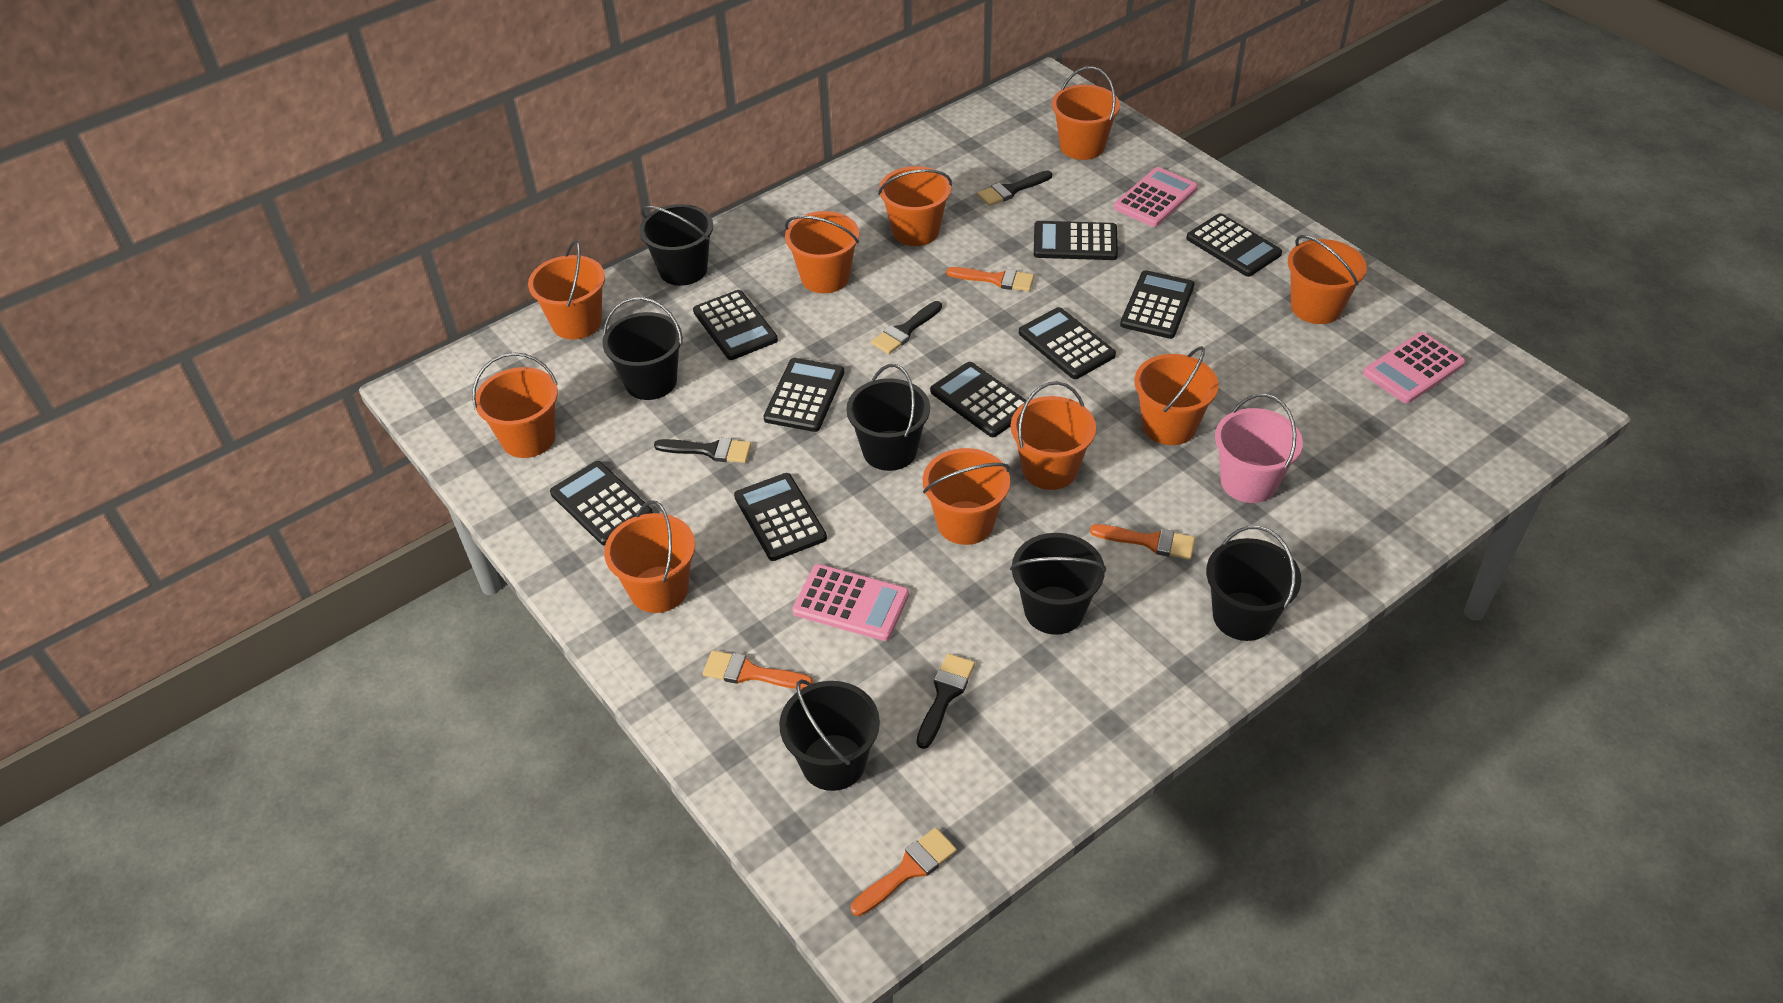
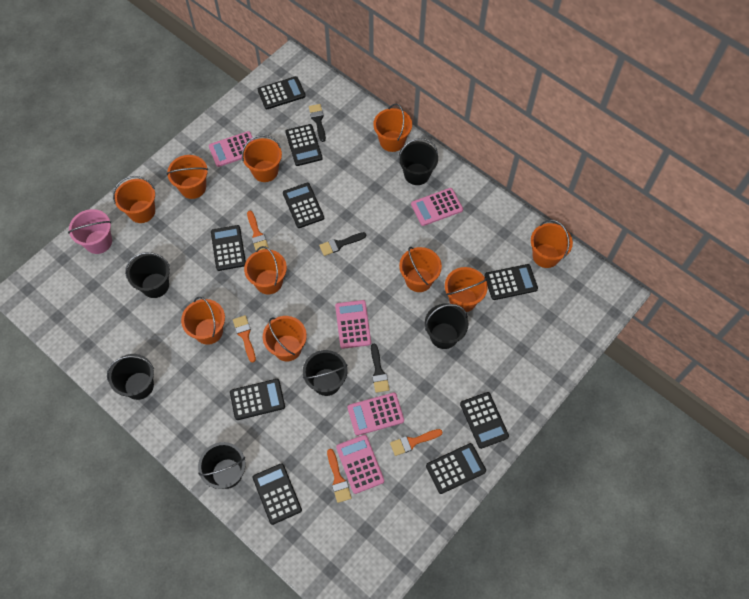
black brush: 4 -> 3
pink calculator: 3 -> 5

